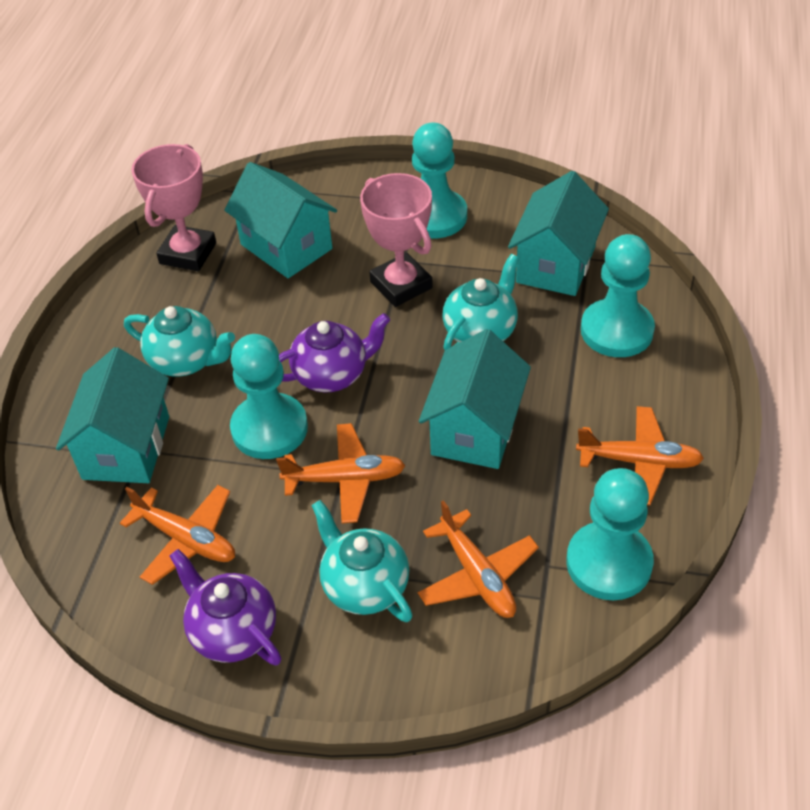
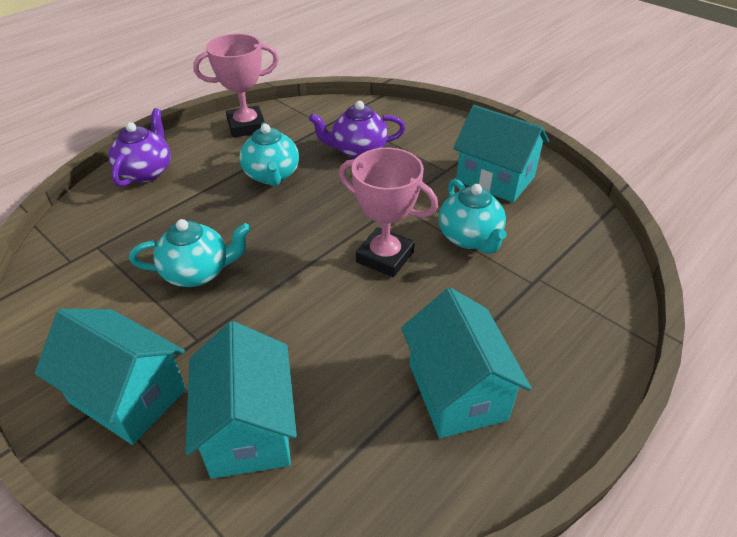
orange plane: 4 -> 0
turquoise pawn: 4 -> 0

